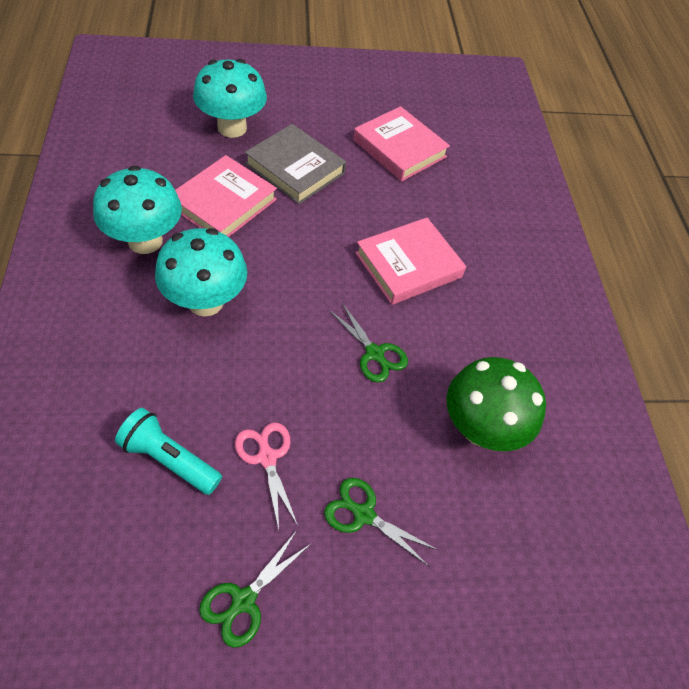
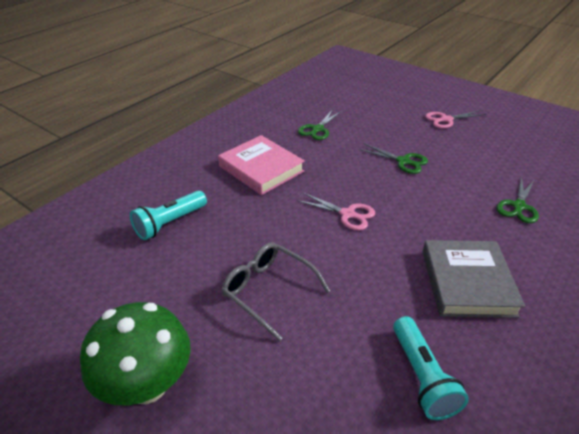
grey glasses: 0 -> 1
pink book: 3 -> 1
pink scissors: 1 -> 2
turquoise flashlight: 1 -> 2
turquoise mushroom: 3 -> 0

